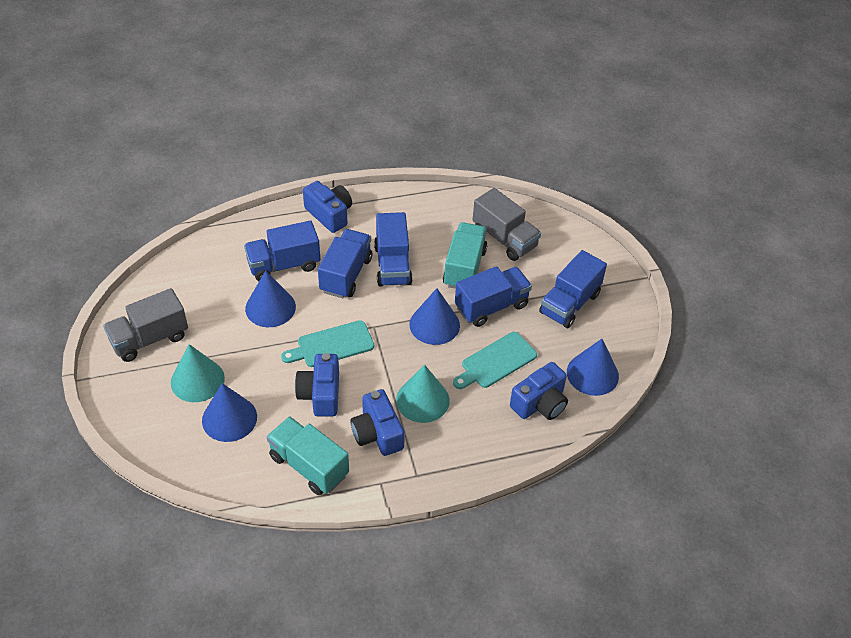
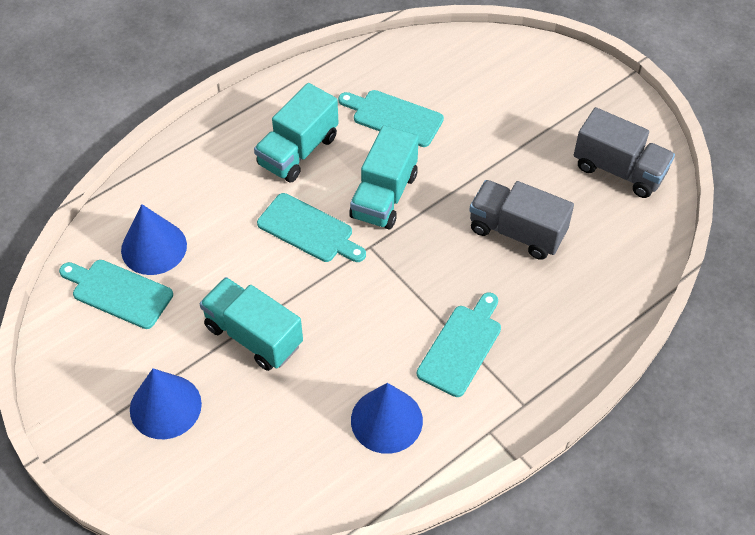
blue camera: 4 -> 0
blue cone: 4 -> 3
blue truck: 5 -> 0
turquoise cone: 2 -> 0
turquoise cutting board: 2 -> 4
turquoise truck: 2 -> 3

